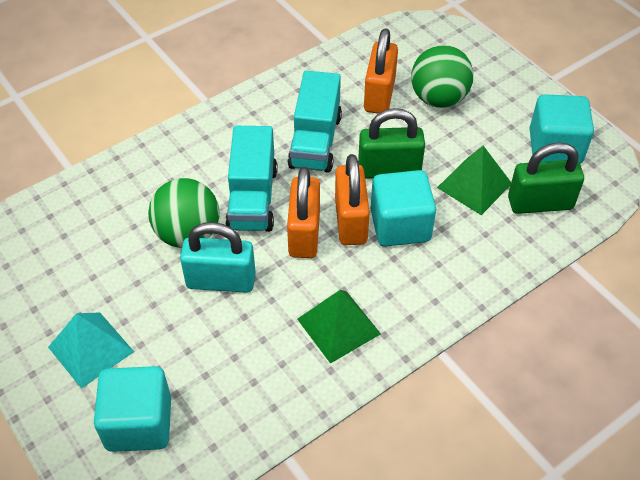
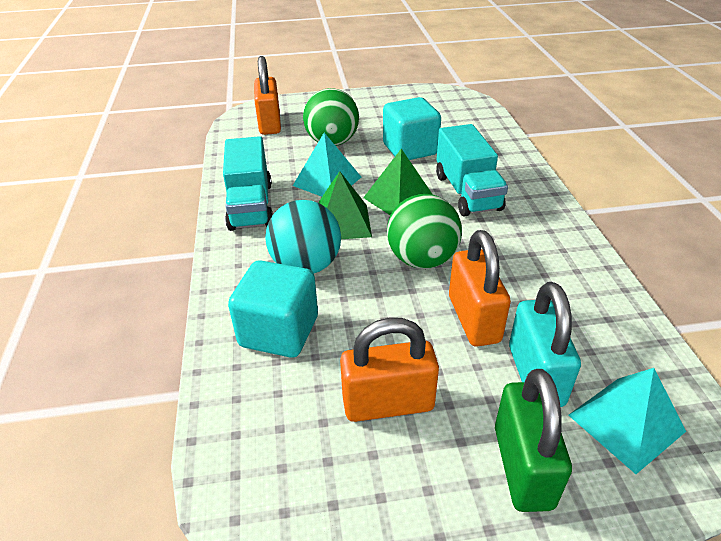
green padlock: 2 -> 1
turquoise ball: 0 -> 1
turquoise cube: 3 -> 2
turquoise pyramid: 1 -> 2

